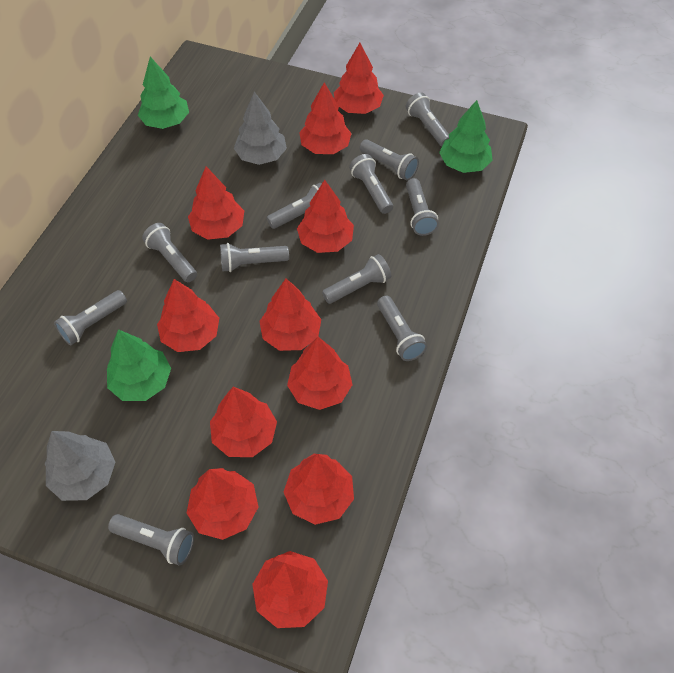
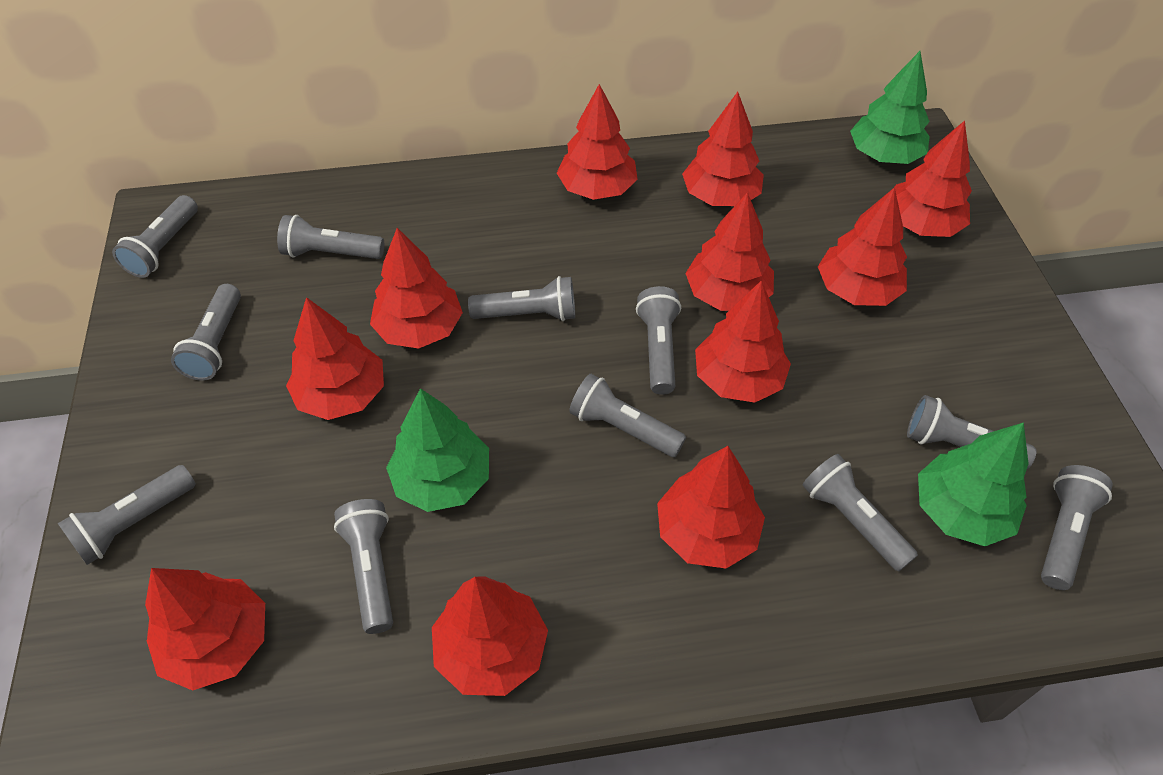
grey tree: 2 -> 0

